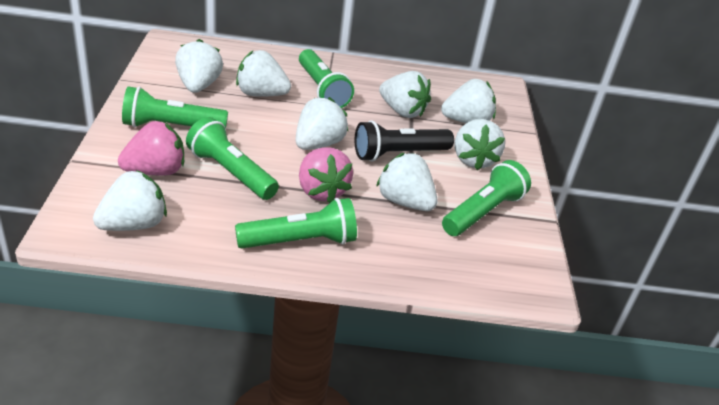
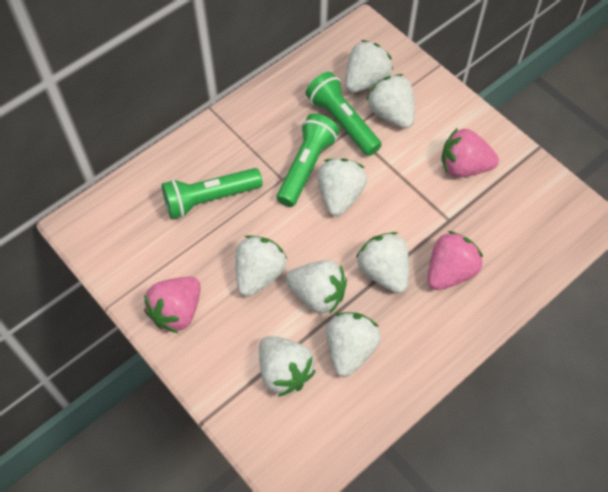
black flashlight: 1 -> 0
green flashlight: 5 -> 3
pink strawberry: 2 -> 3

